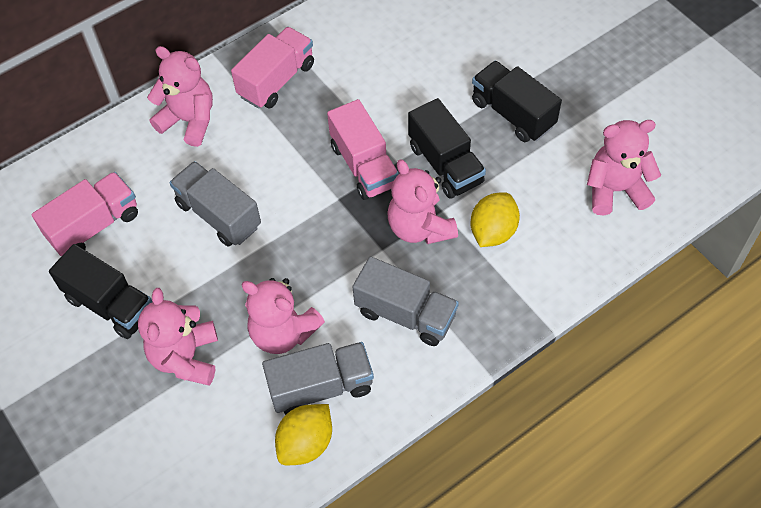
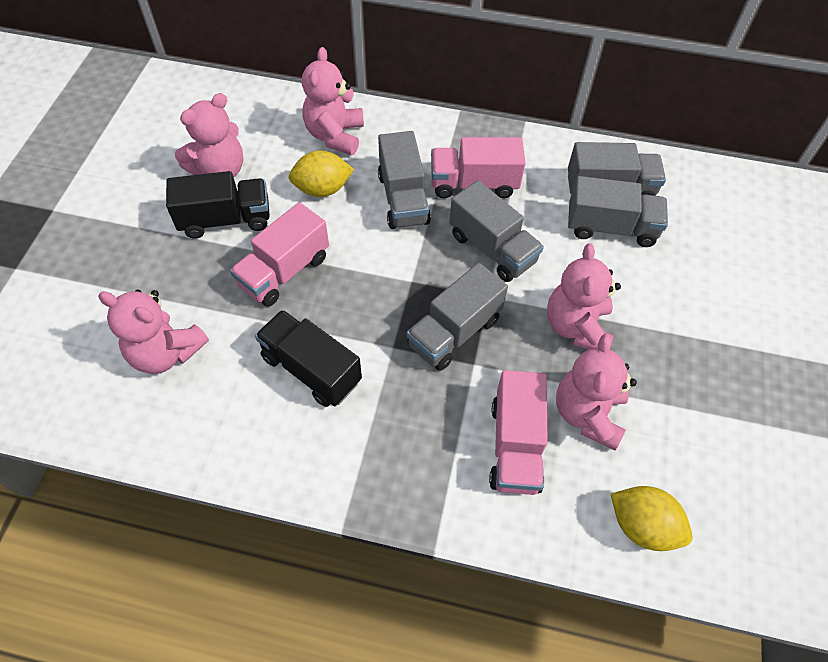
black truck: 3 -> 2
grey truck: 3 -> 5

